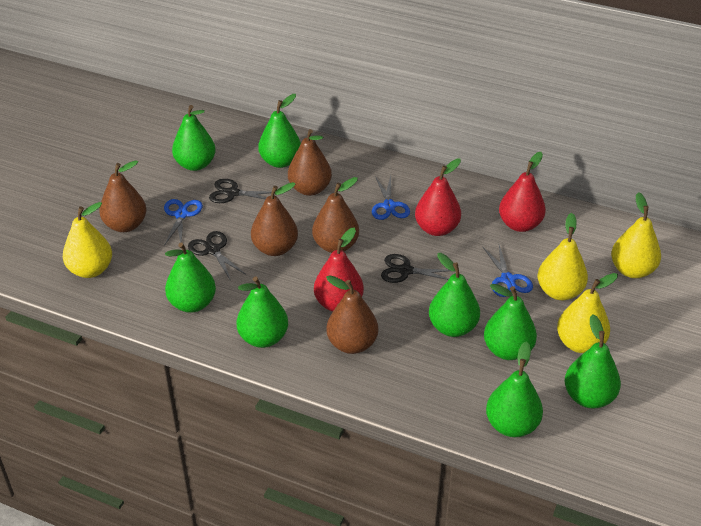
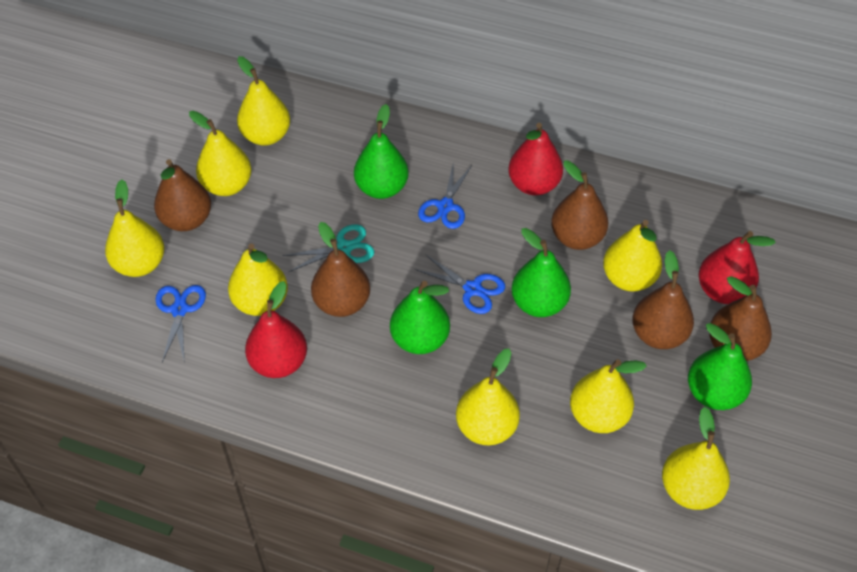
black scissors: 3 -> 0
green pear: 8 -> 4
turquoise scissors: 0 -> 1
yellow pear: 4 -> 8

